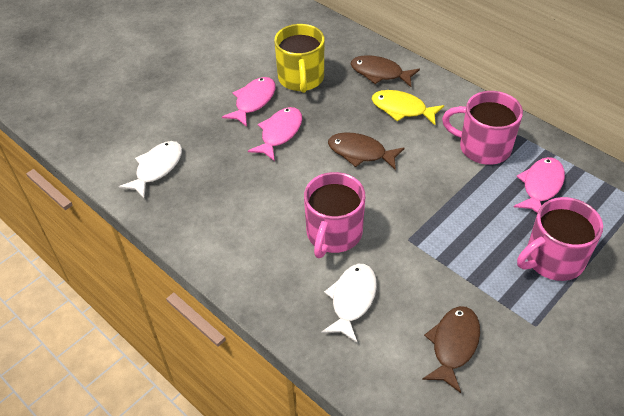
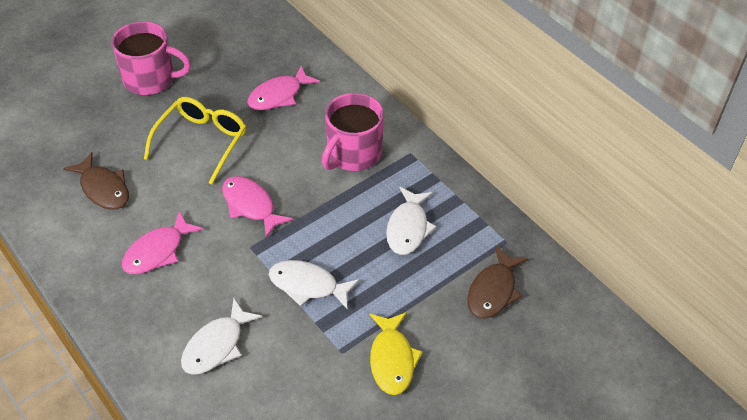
brown fish: 3 -> 2
pink mug: 3 -> 2
white fish: 2 -> 3
yellow glasses: 0 -> 1
yellow mug: 1 -> 0

